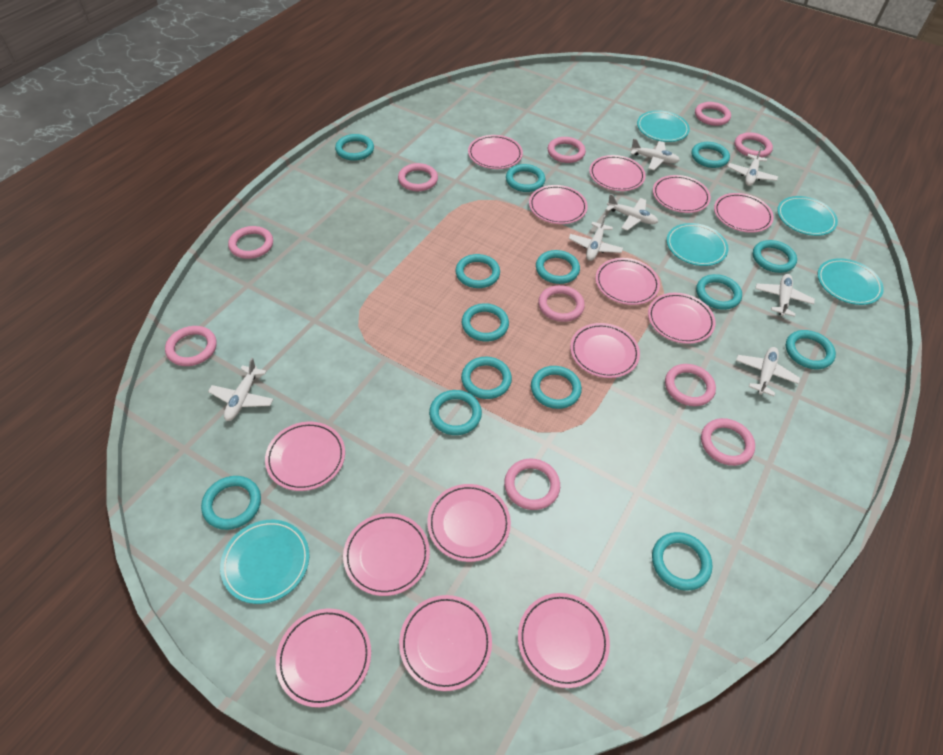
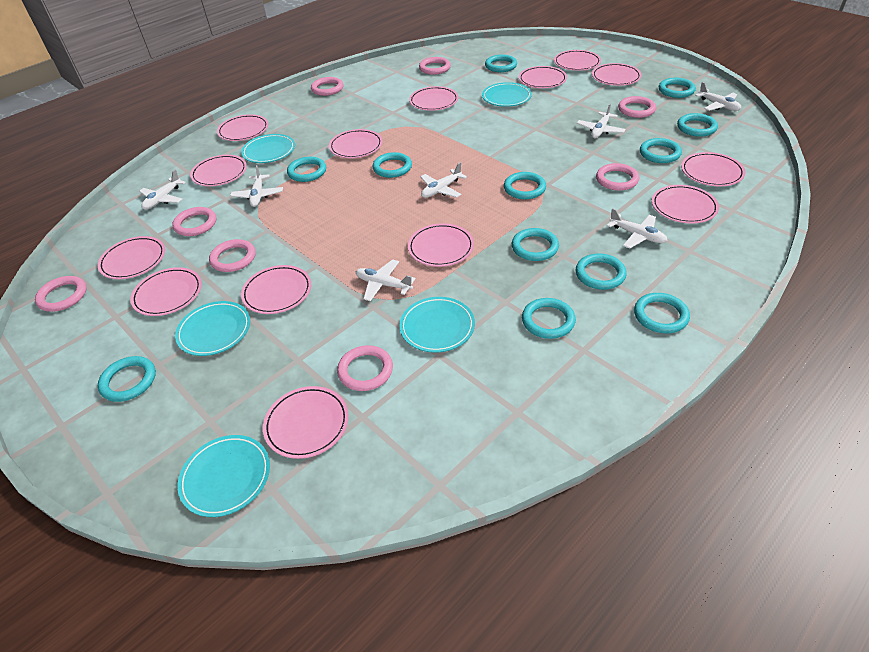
pink ring: 10 -> 8
turquoise ring: 14 -> 12

